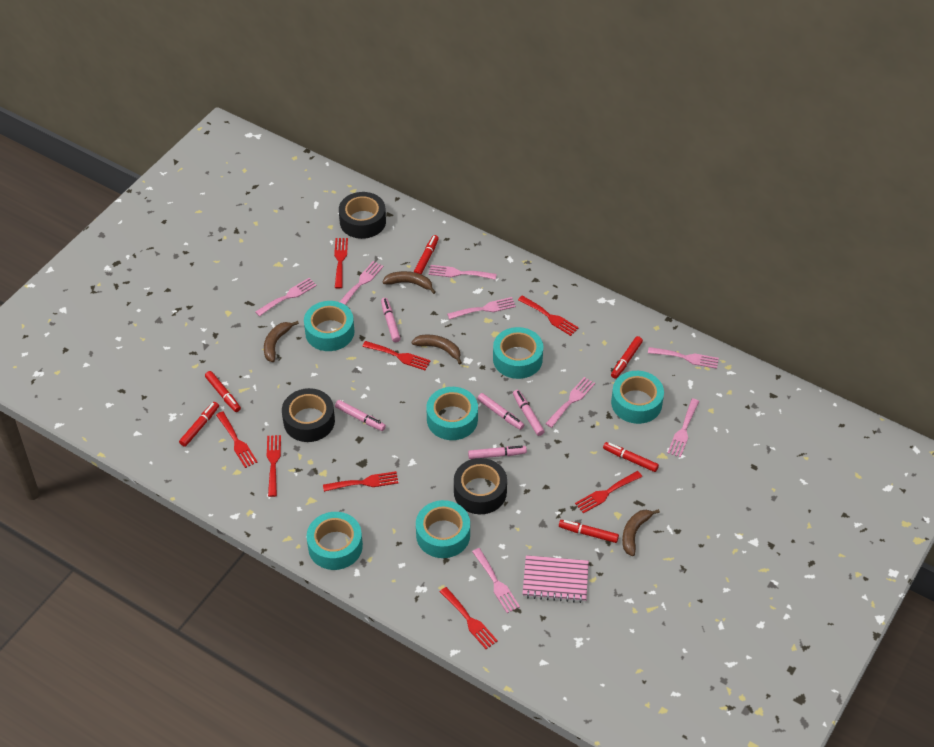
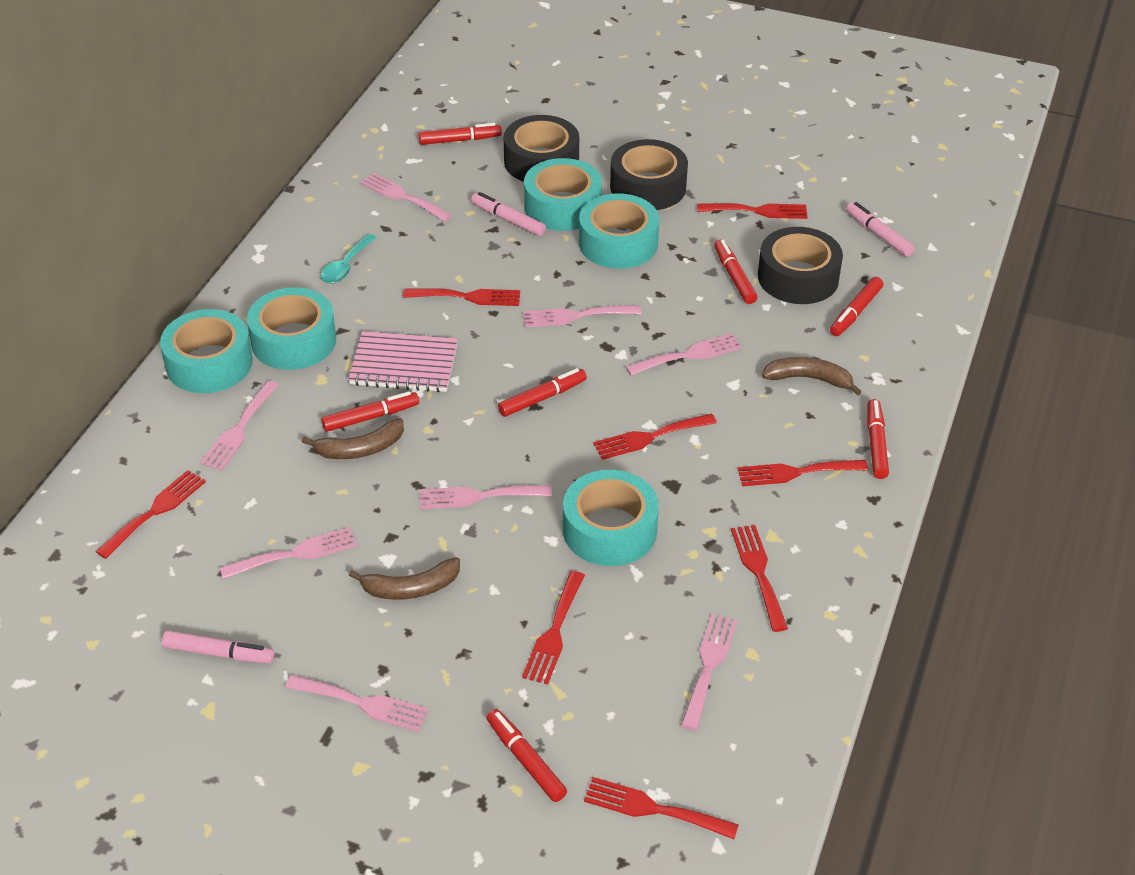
brown banana: 4 -> 3
pink marker: 5 -> 3
red marker: 6 -> 7
turquoise spoon: 0 -> 1
turquoise tape: 6 -> 5

